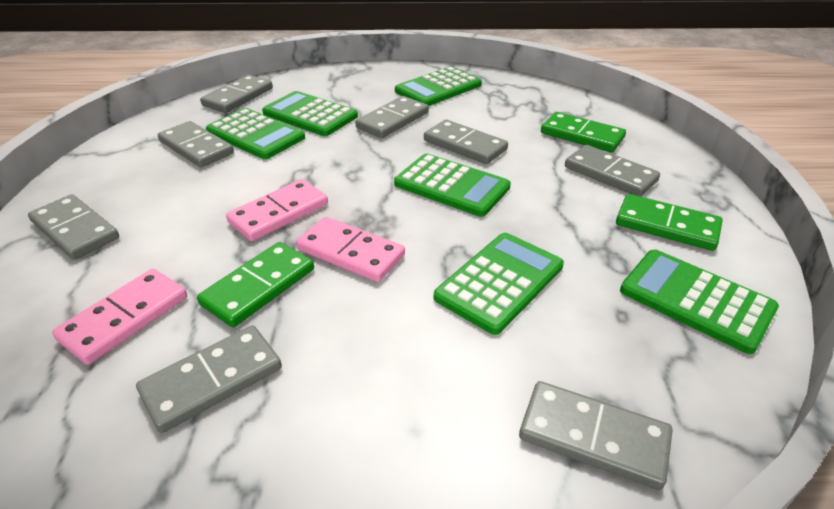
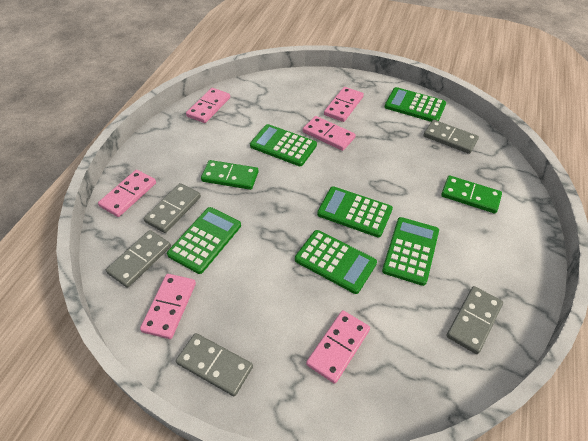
green domino: 3 -> 2
grey domino: 8 -> 5
pink domino: 3 -> 6

